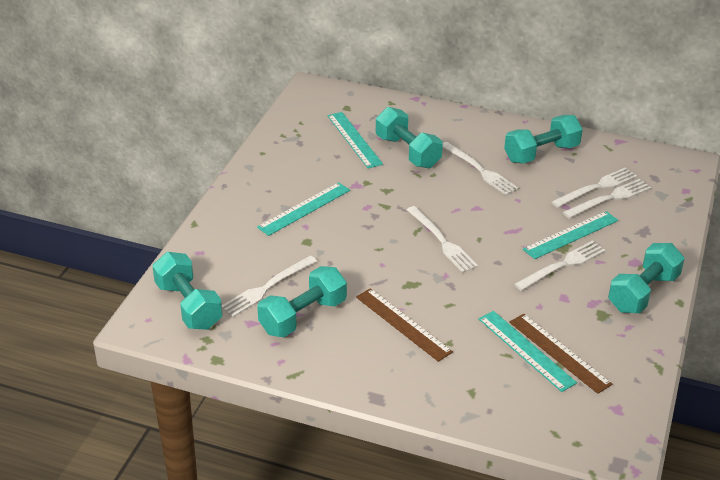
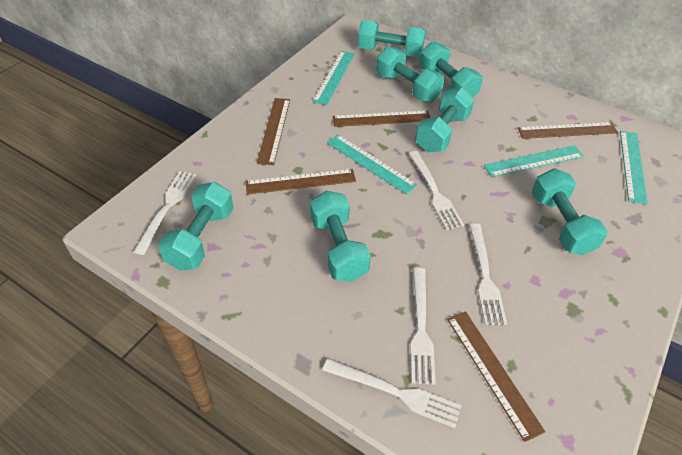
brown ruler: 2 -> 5
turquoise dumbbell: 5 -> 7
white fork: 6 -> 5

